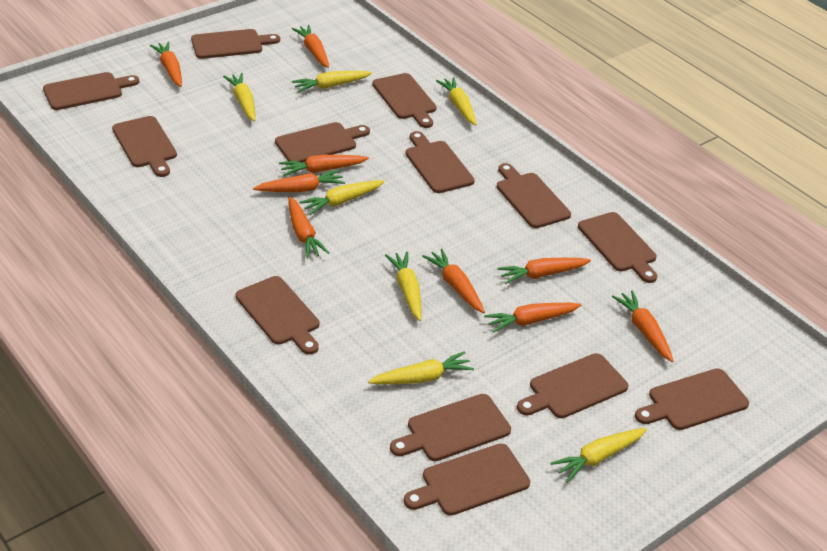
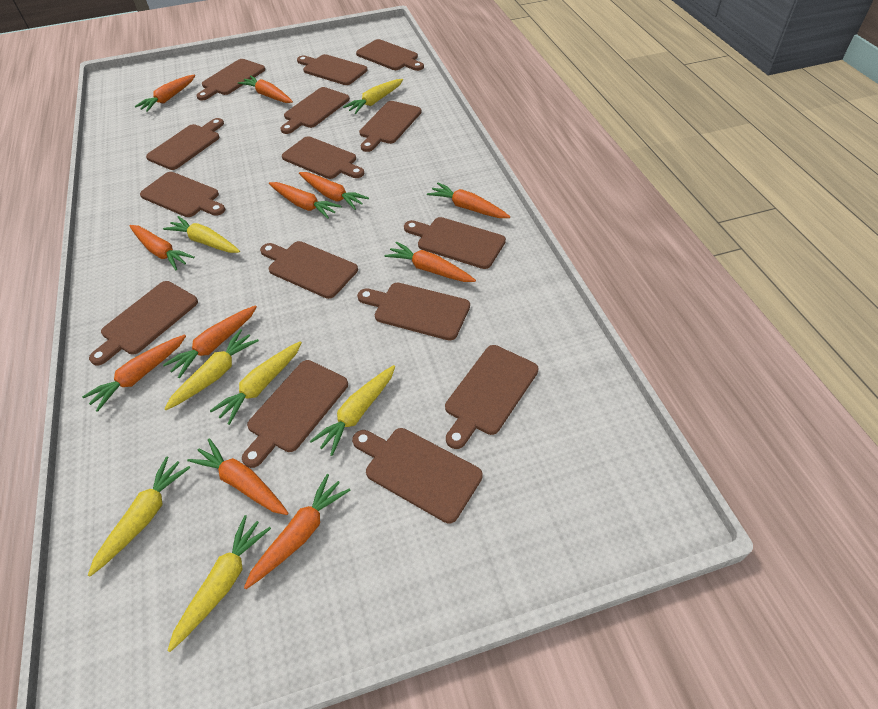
brown cutting board: 13 -> 15
orange carrot: 9 -> 11

